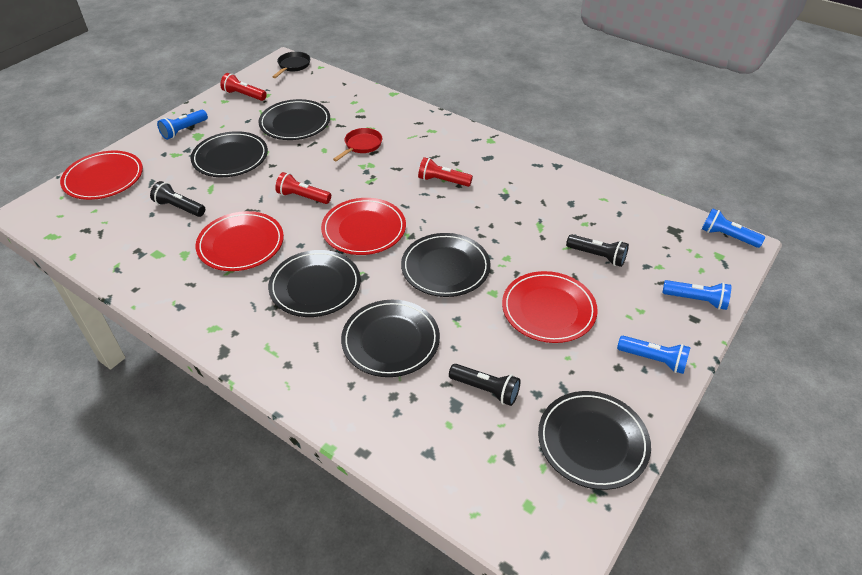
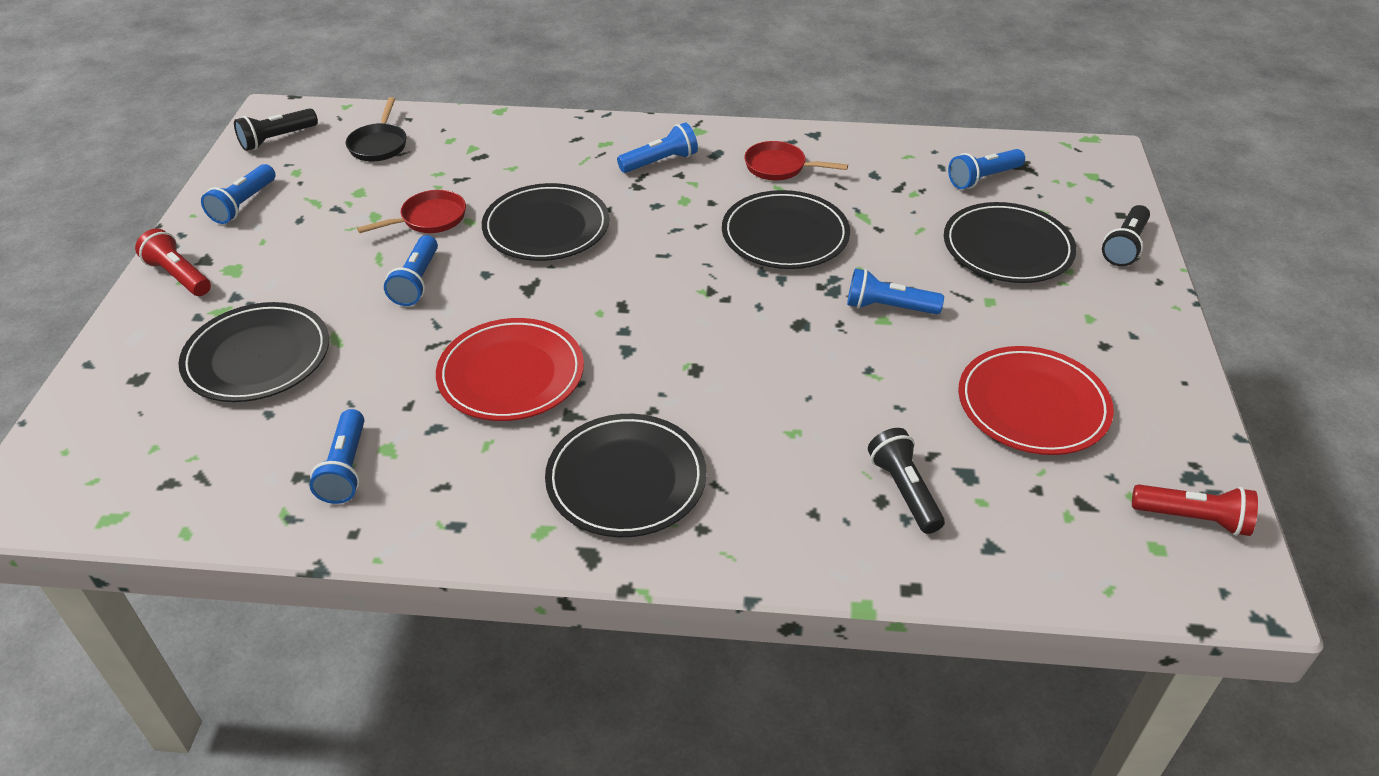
black plate: 6 -> 5
blue flashlight: 4 -> 6
red flashlight: 3 -> 2
red pan: 1 -> 2
red plate: 4 -> 2

